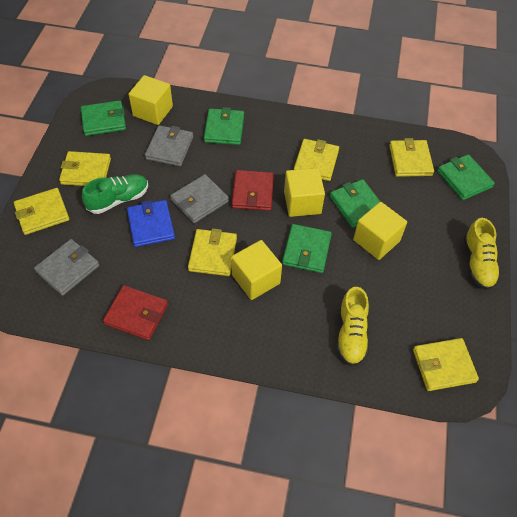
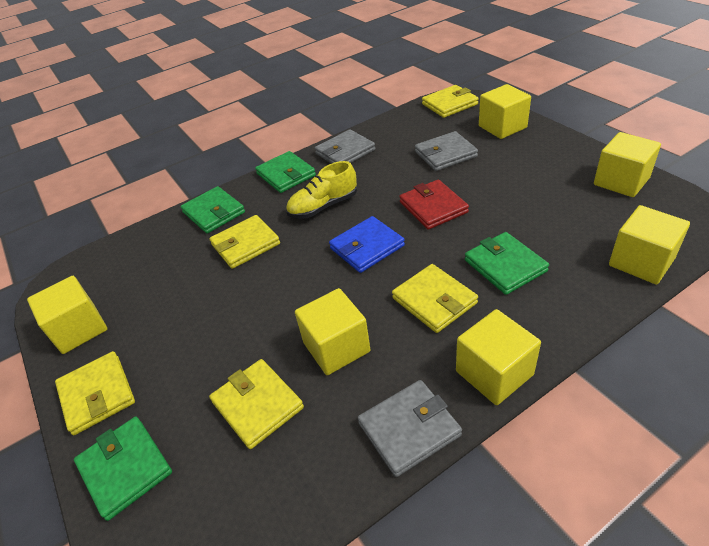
green shoe: 1 -> 0
green wallet: 5 -> 4
red wallet: 2 -> 1
yellow cube: 4 -> 6
yellow shoe: 2 -> 1
yellow wallet: 6 -> 5

